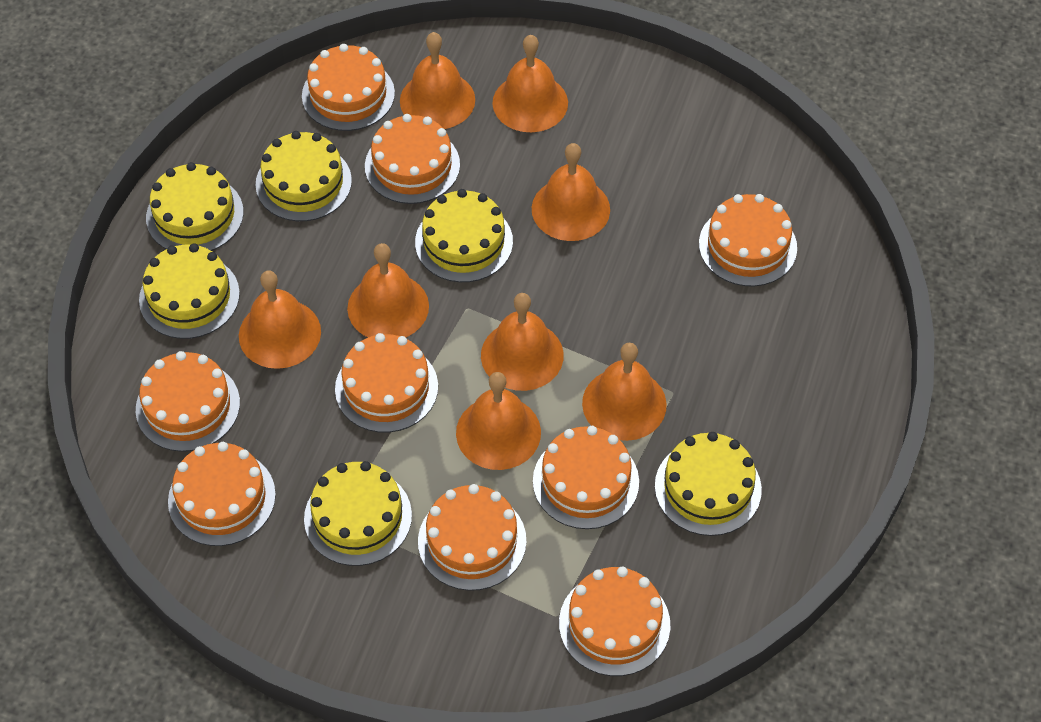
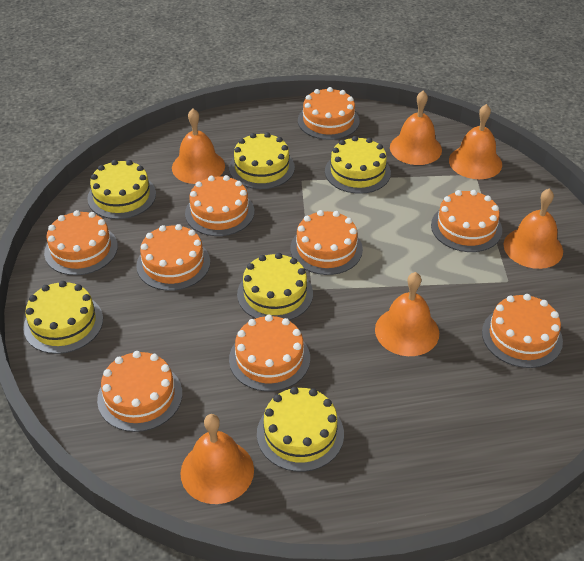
orange bell: 8 -> 6

